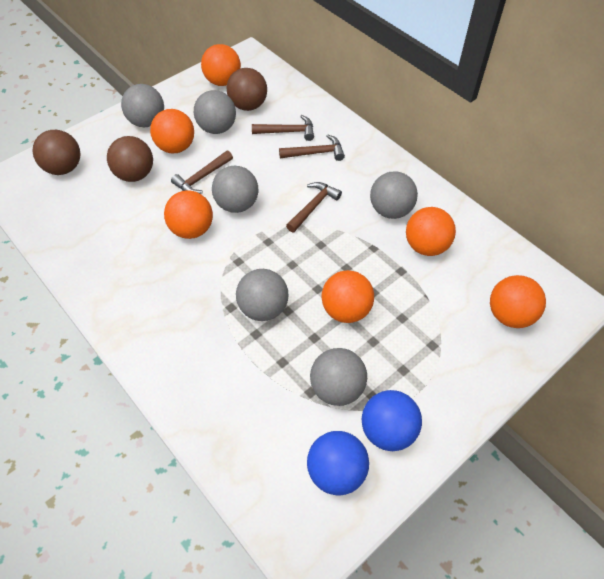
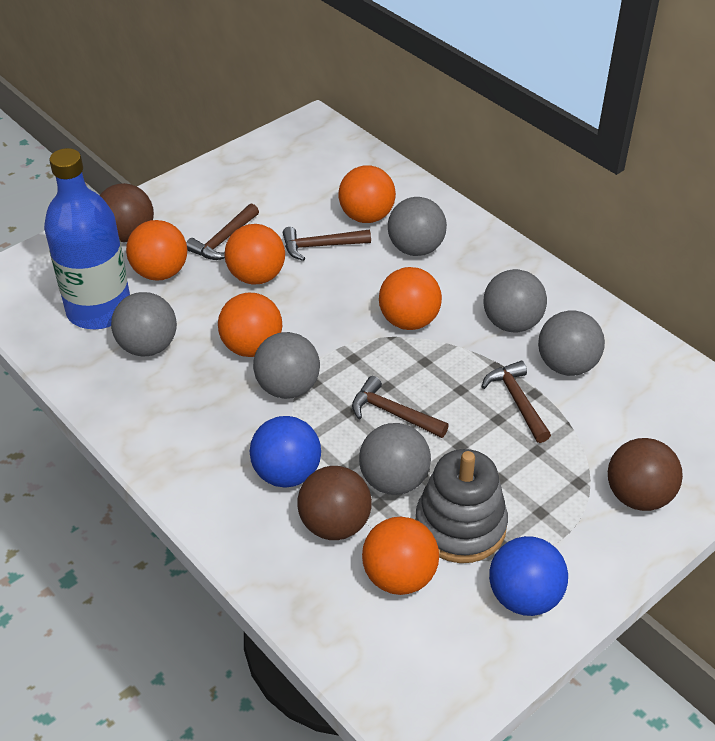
blue bottle: 0 -> 1
grey stacking toy: 0 -> 1

